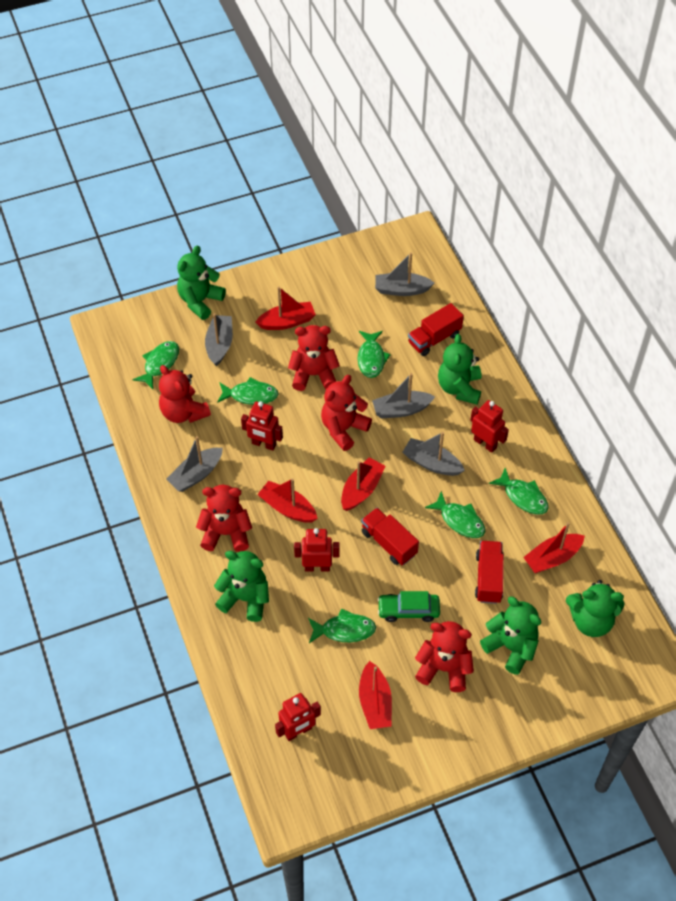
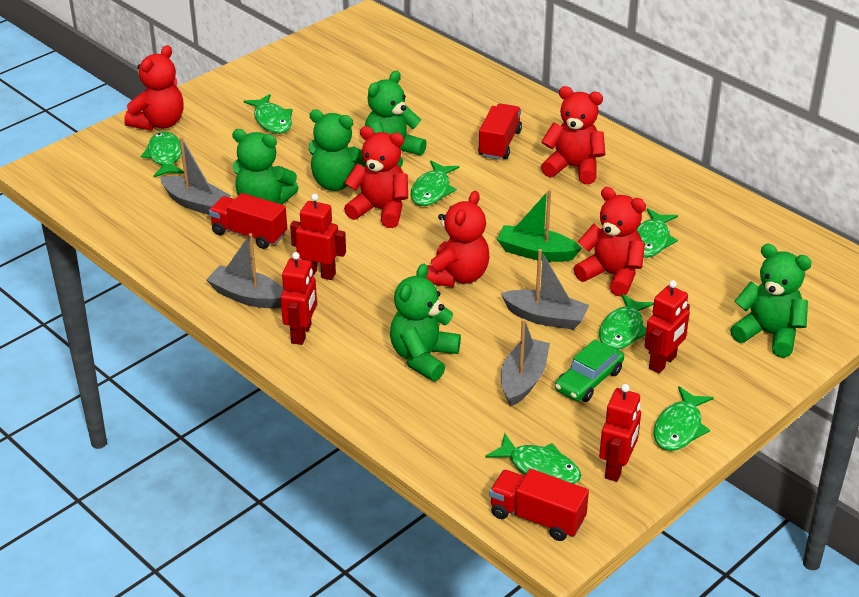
green boat: 0 -> 1
green fish: 6 -> 7
grey boat: 5 -> 4
red boat: 5 -> 0

